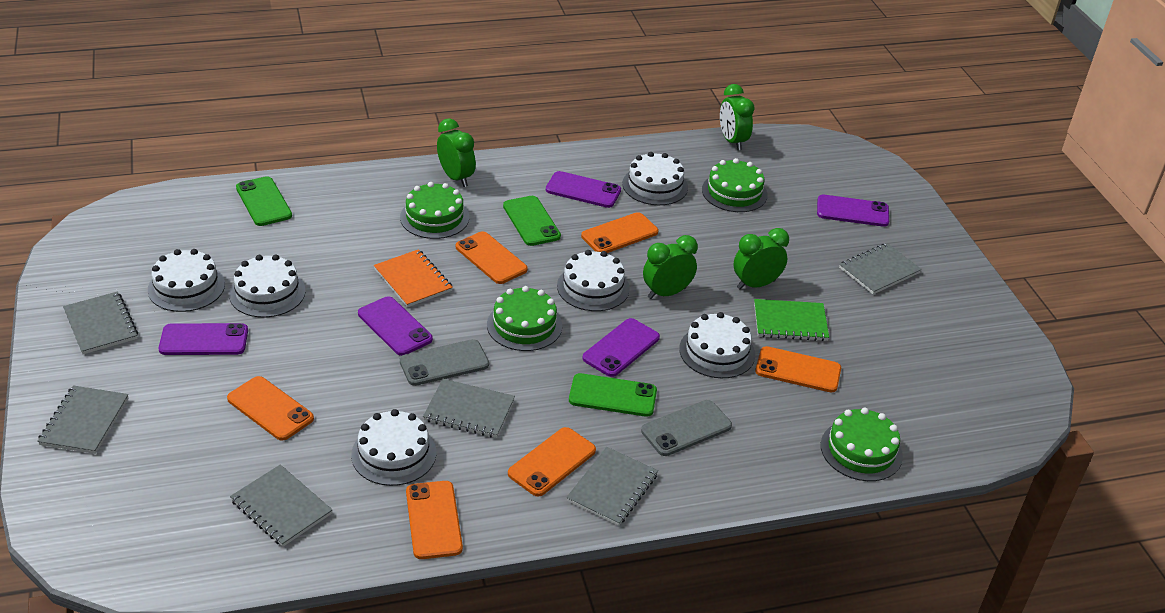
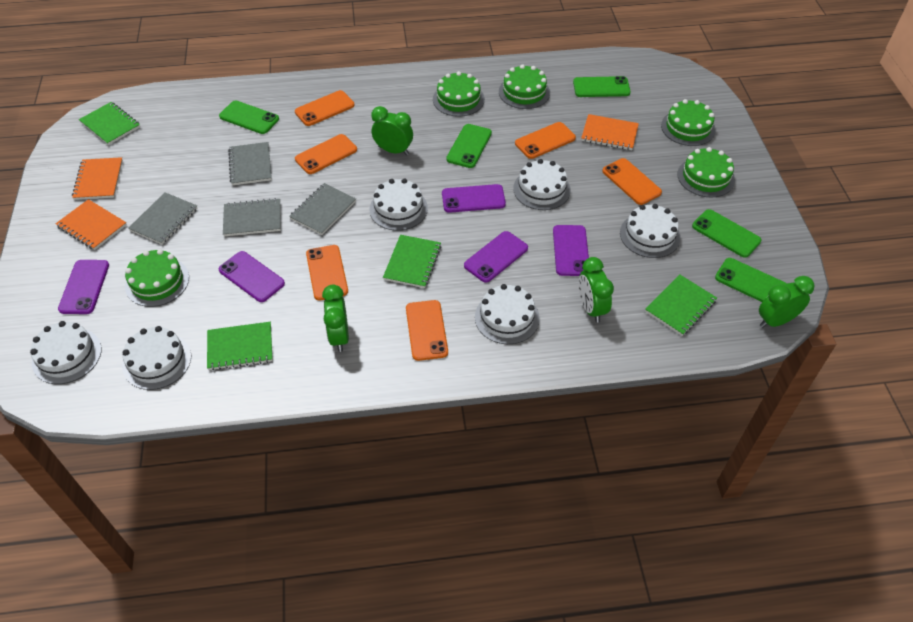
green cake: 4 -> 5
green notebook: 1 -> 4
green phone: 3 -> 5
grey notebook: 6 -> 4
grey phone: 2 -> 0
orange notebook: 1 -> 3

